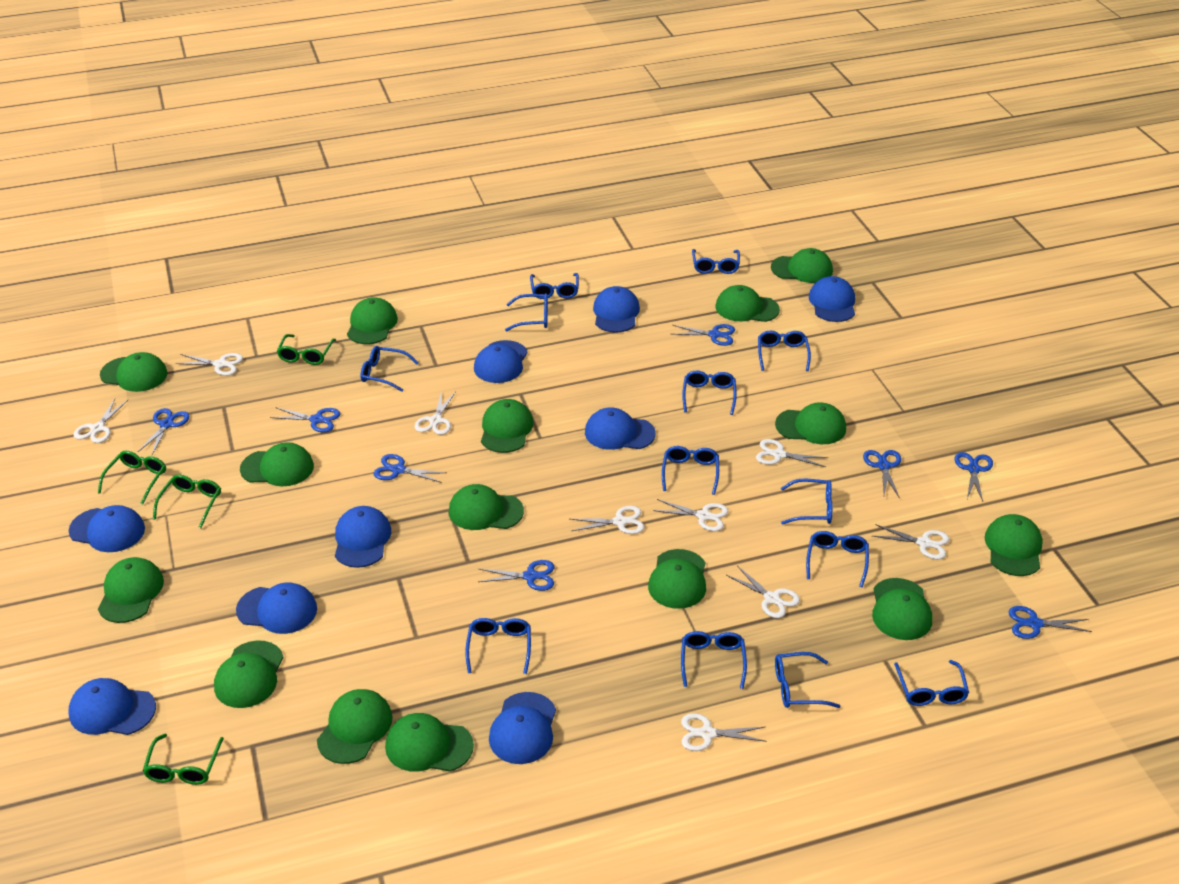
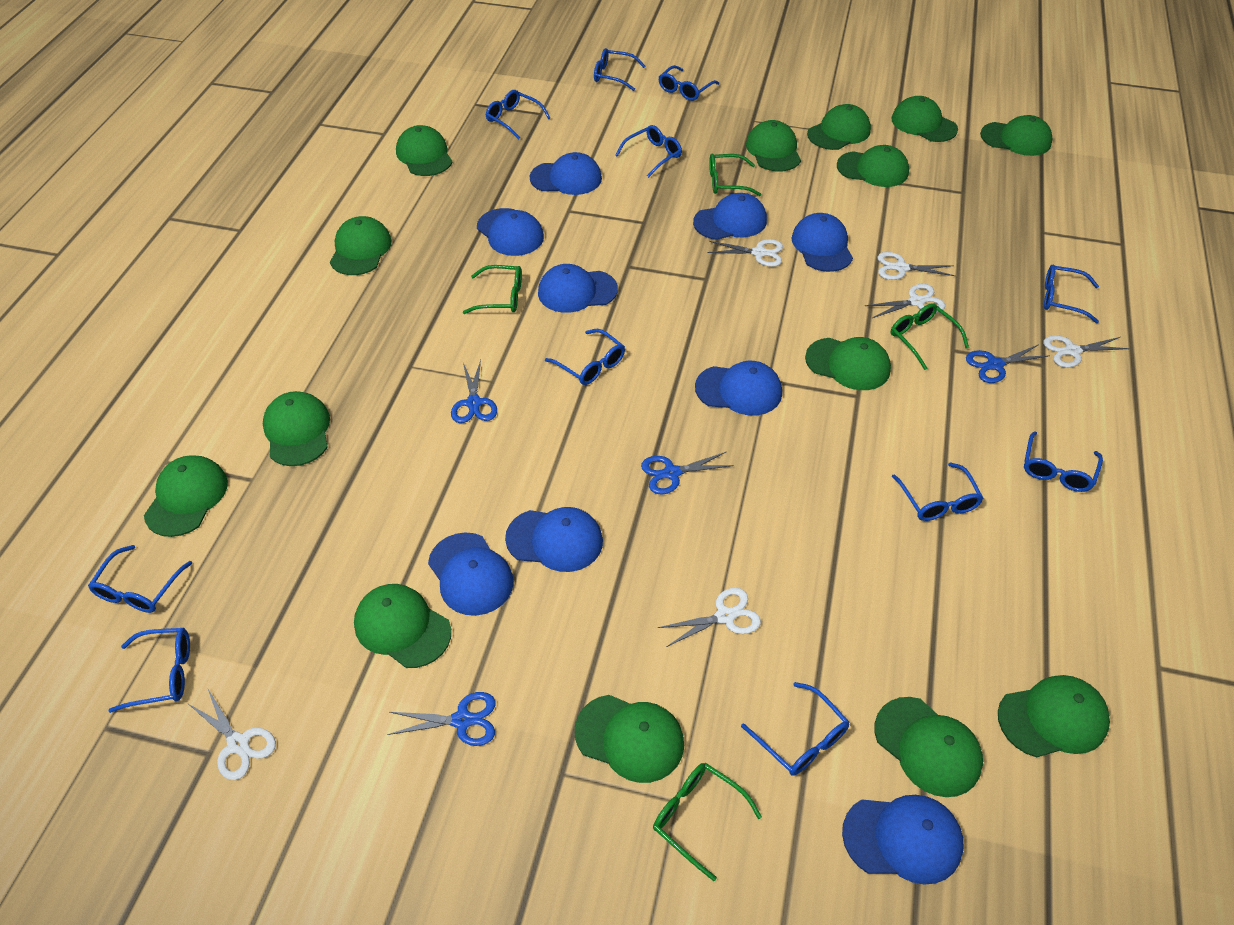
blue glasses: 13 -> 11
blue scissors: 8 -> 4
green cap: 15 -> 14
white scissors: 9 -> 6

